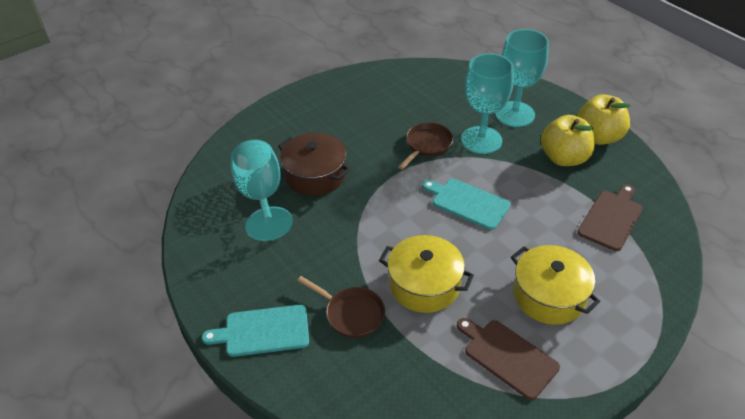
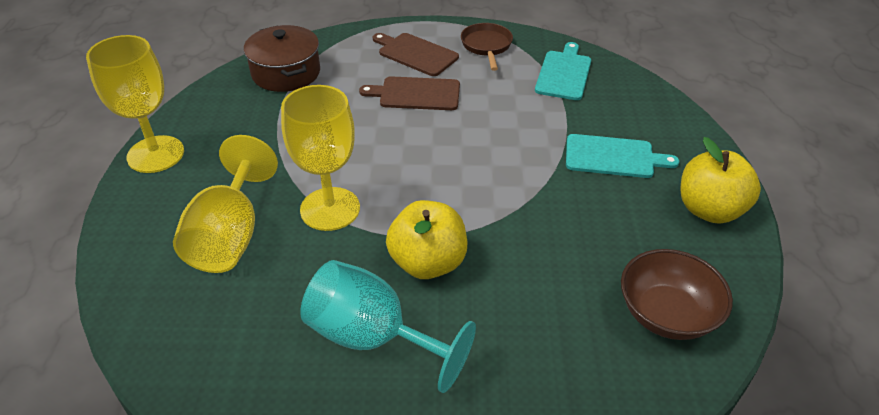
brown bowl: 0 -> 1
brown pan: 2 -> 1
turquoise goblet: 3 -> 1
yellow goblet: 0 -> 3
yellow pot: 2 -> 0

